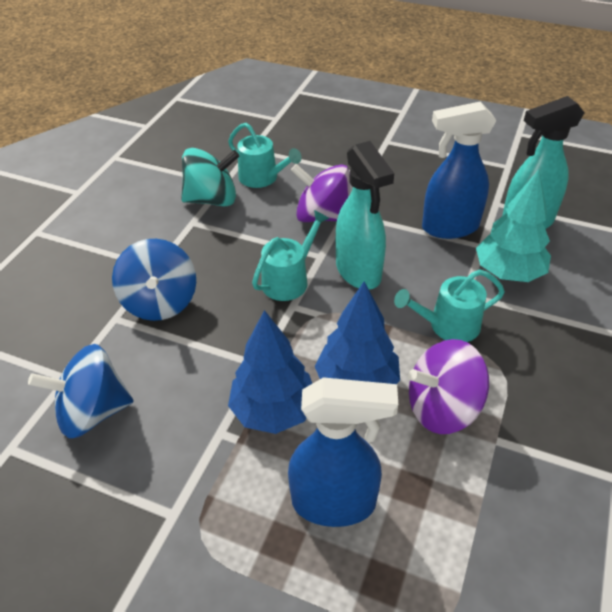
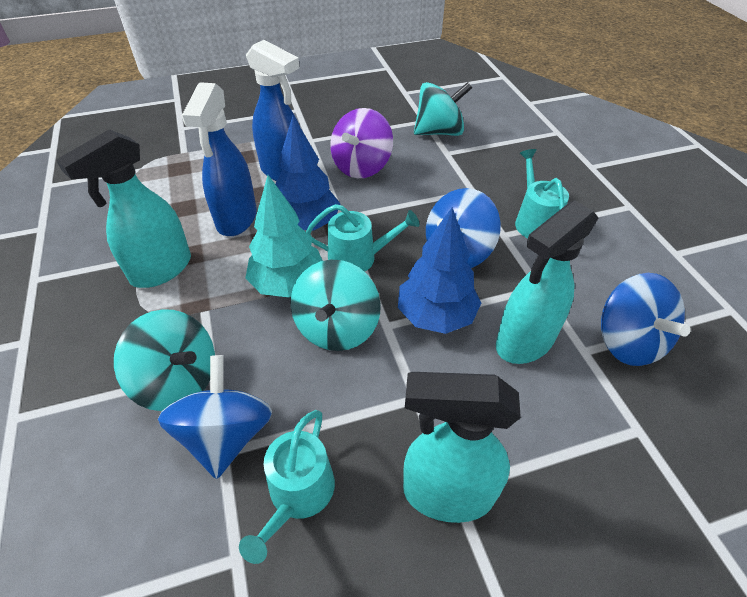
blue spinning top: 2 -> 3
purple spinning top: 2 -> 1
turquoise spinning top: 1 -> 3
turquoise spray bottle: 2 -> 3

